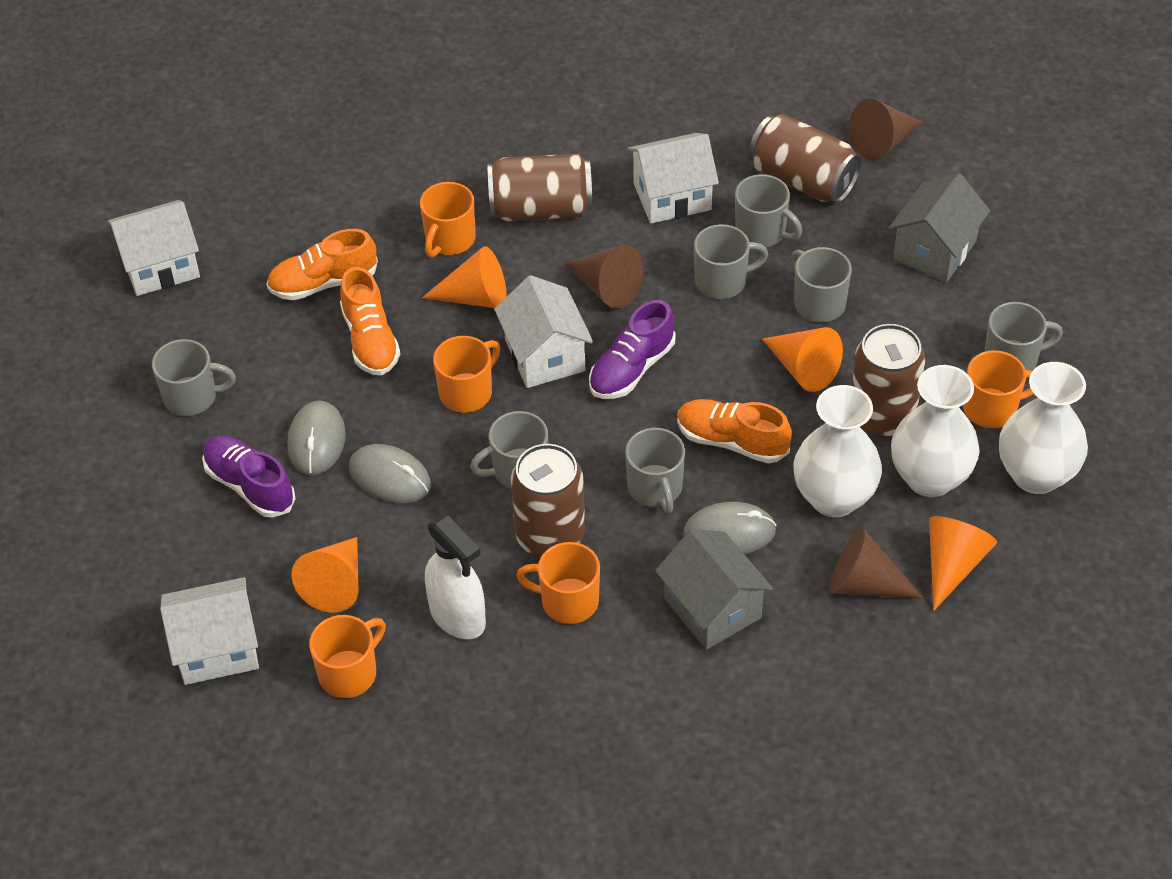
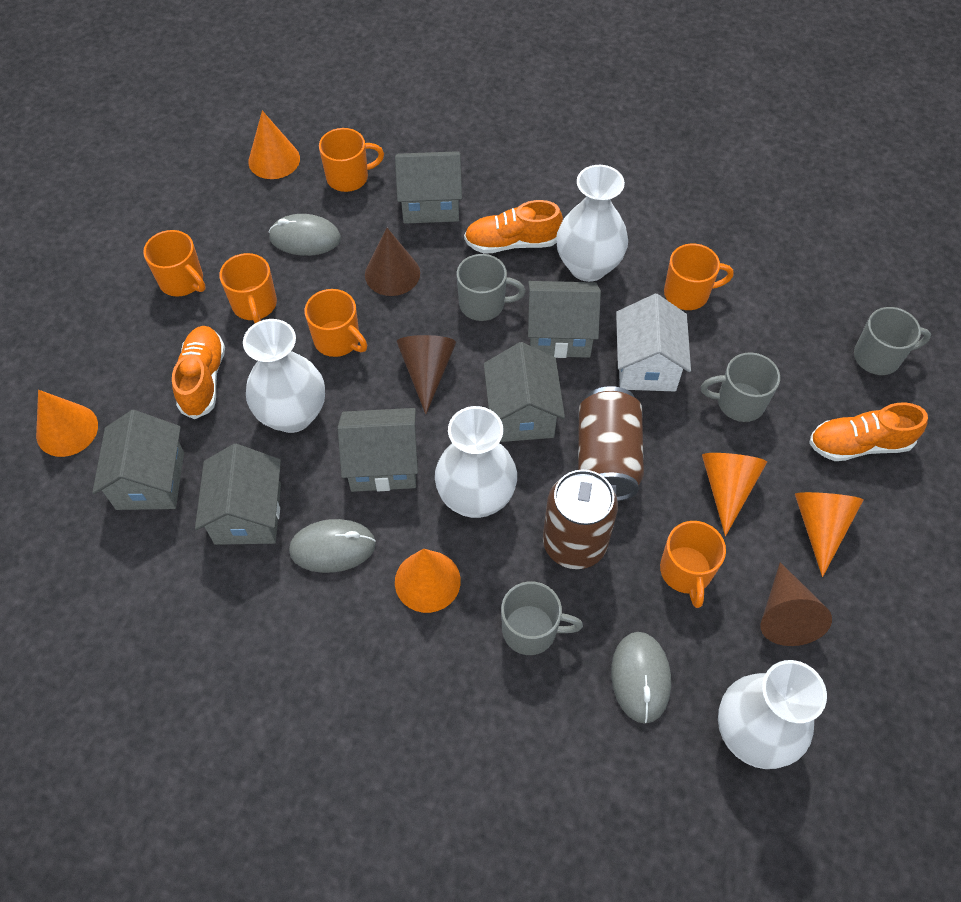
brown can: 4 -> 2
grey house: 2 -> 6
grey mug: 7 -> 4
orange cone: 4 -> 5
orange mug: 5 -> 6
purple shoe: 2 -> 0
white house: 4 -> 1
white spray bottle: 1 -> 0
white vase: 3 -> 4

